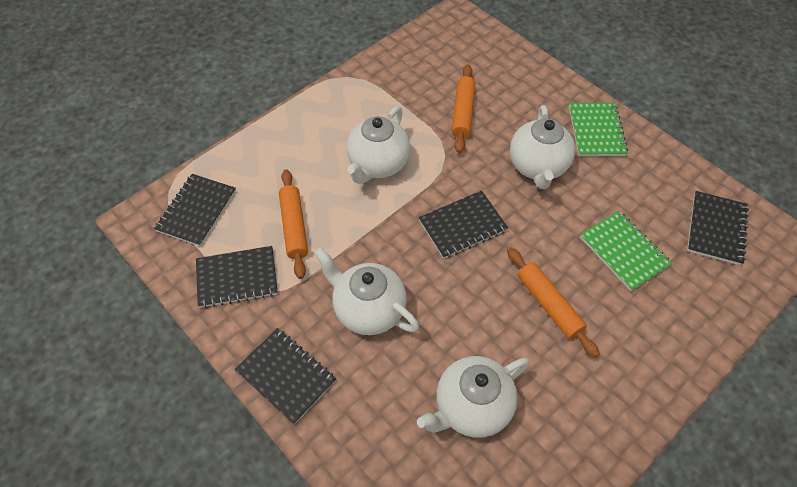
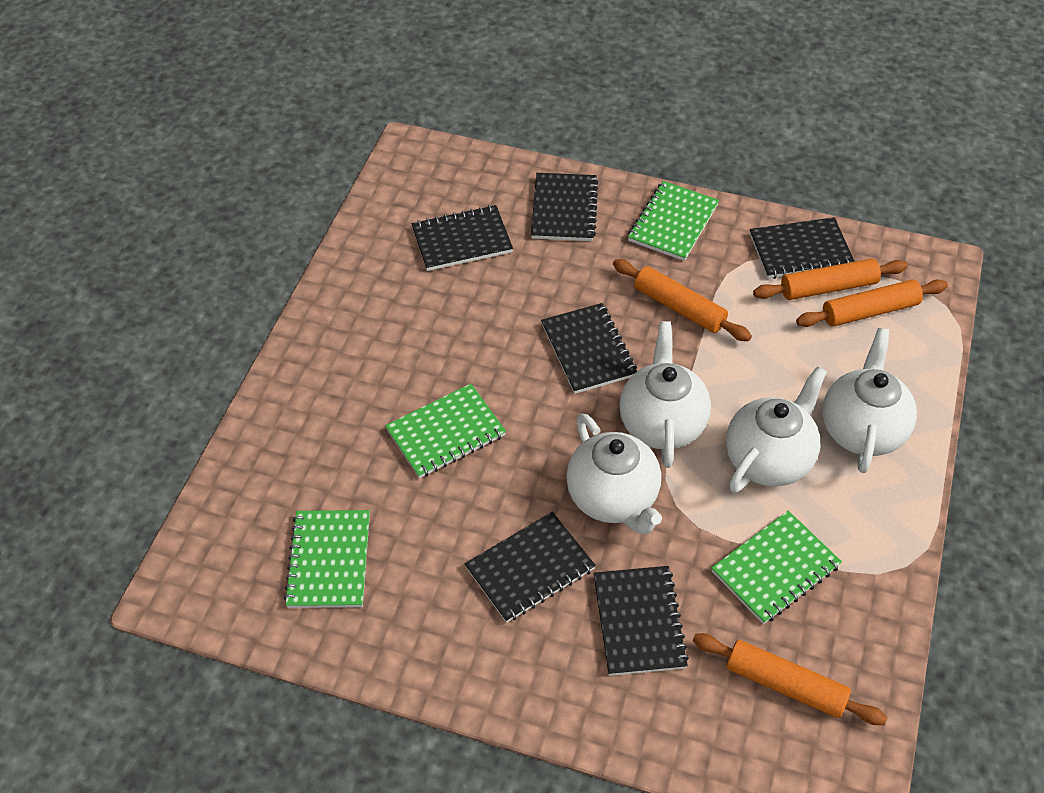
black notebook: 5 -> 6
green notebook: 2 -> 4
orange rolling pin: 3 -> 4

